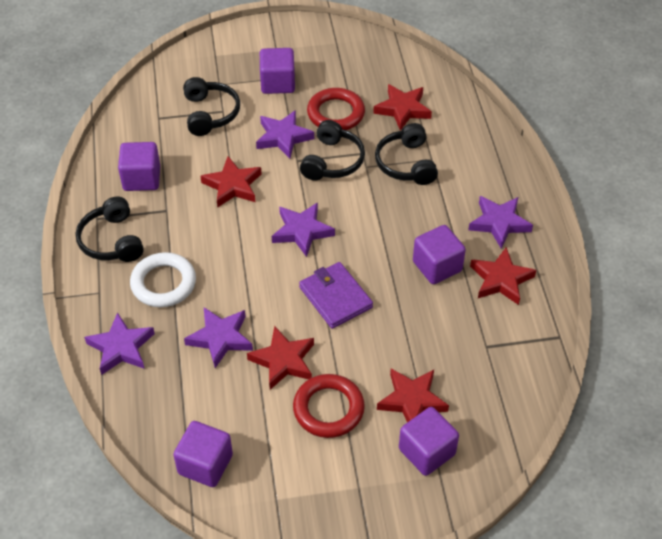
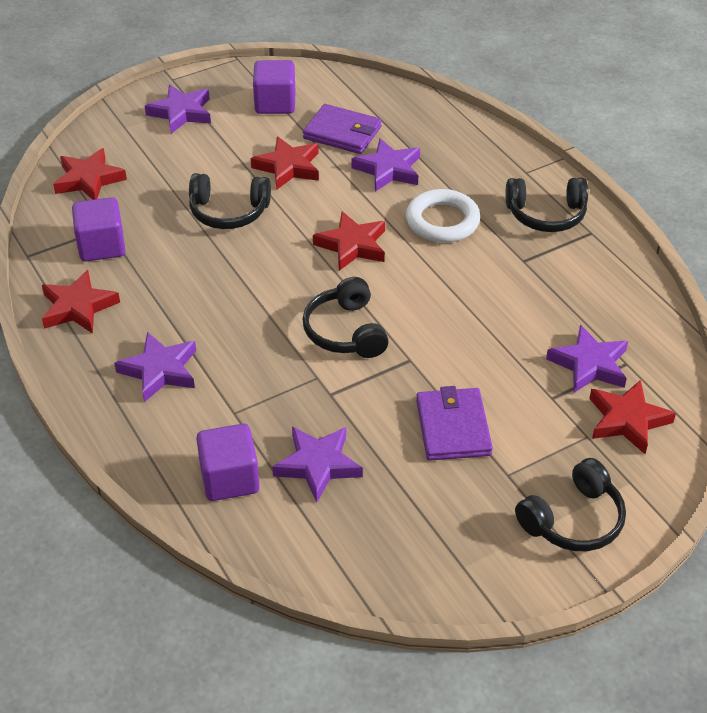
purple cube: 5 -> 3
purple wallet: 1 -> 2
red ring: 2 -> 0

